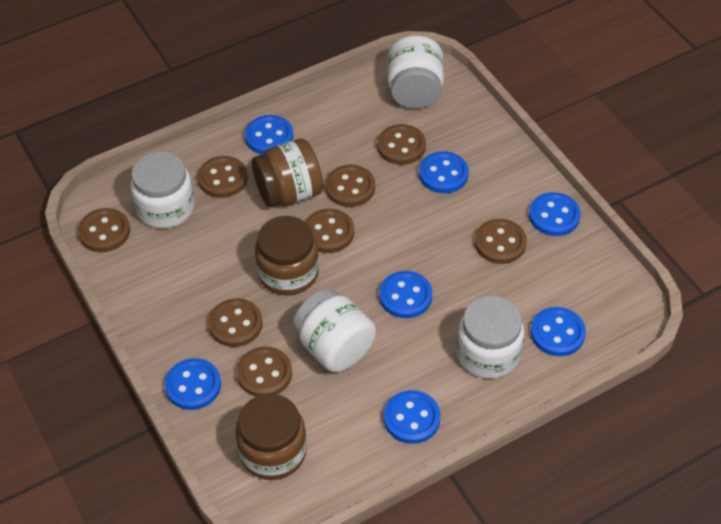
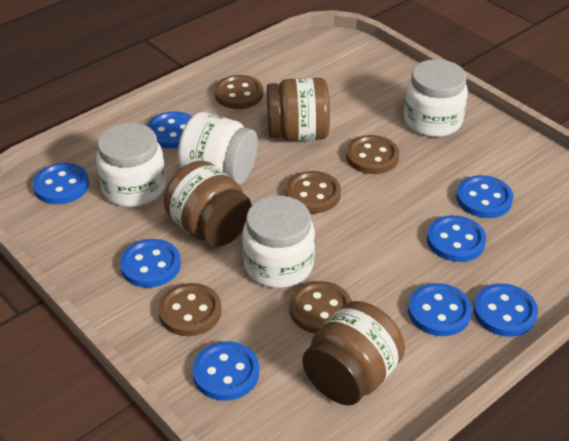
blue button: 7 -> 8
brown button: 8 -> 5

